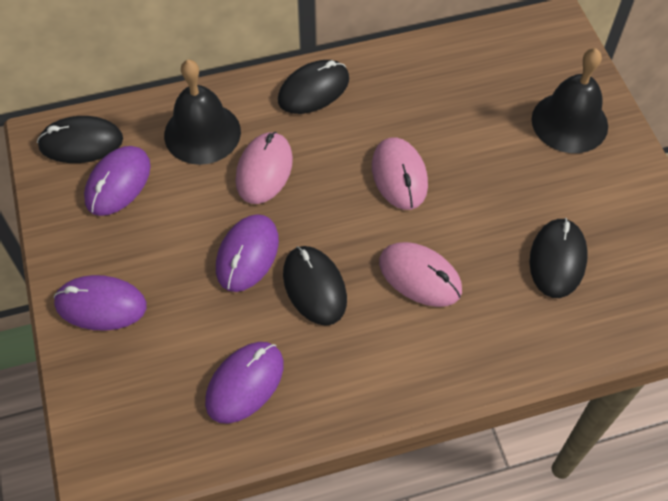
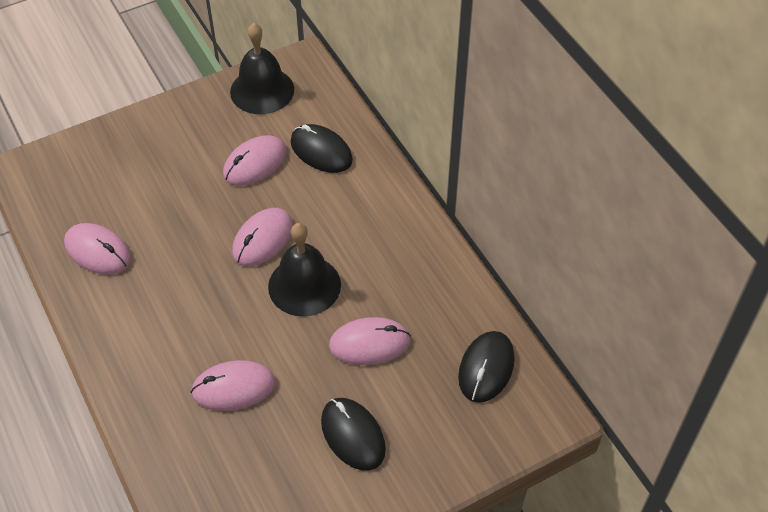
black mouse: 4 -> 3
pink mouse: 3 -> 5
purple mouse: 4 -> 0

